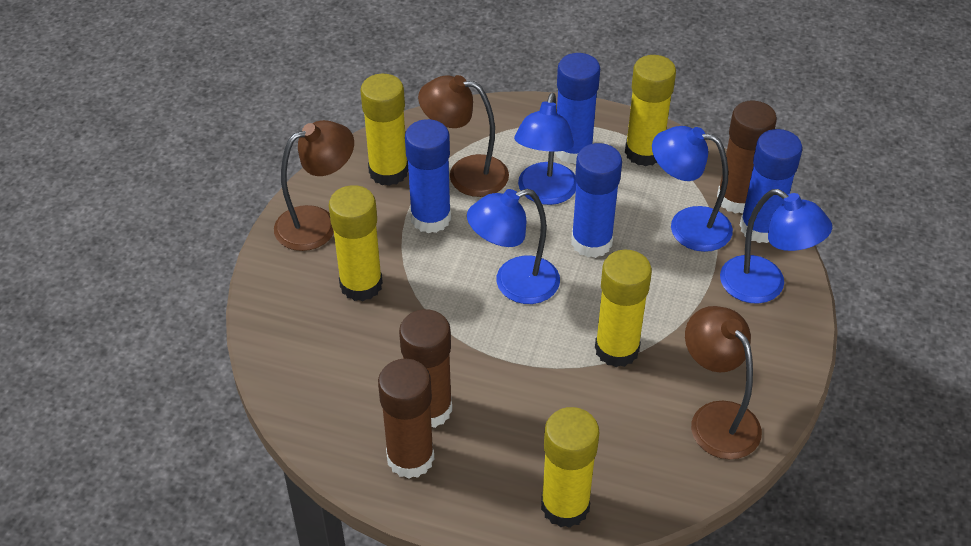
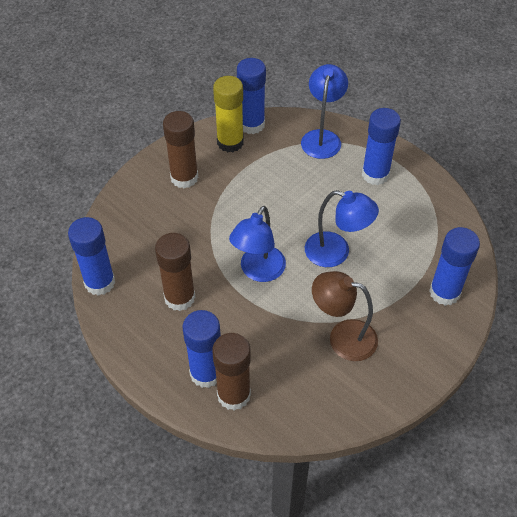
blue glue stick: 4 -> 5
blue lamp: 4 -> 3
brown lamp: 3 -> 1
yellow glue stick: 5 -> 1

